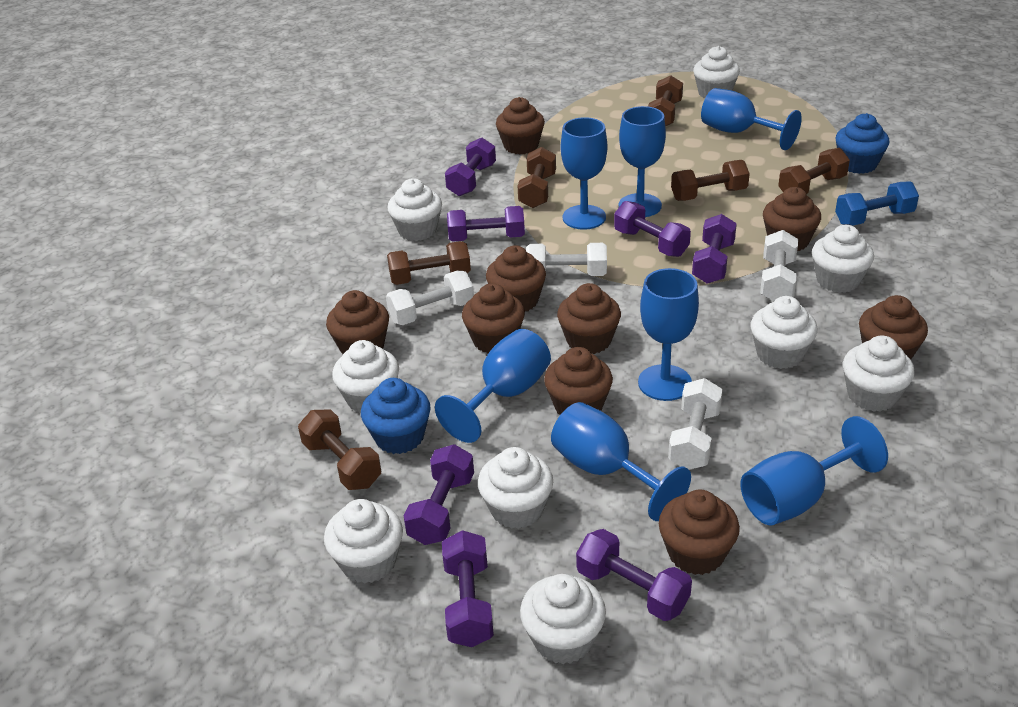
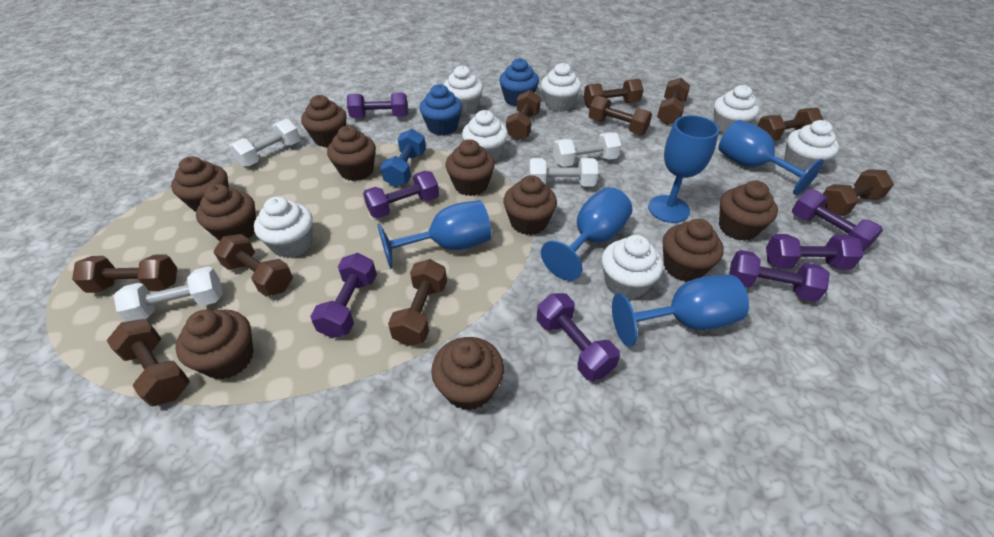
blue goblet: 7 -> 5
brown cupcake: 9 -> 10
brown dumbbell: 6 -> 10
white cupcake: 9 -> 7

